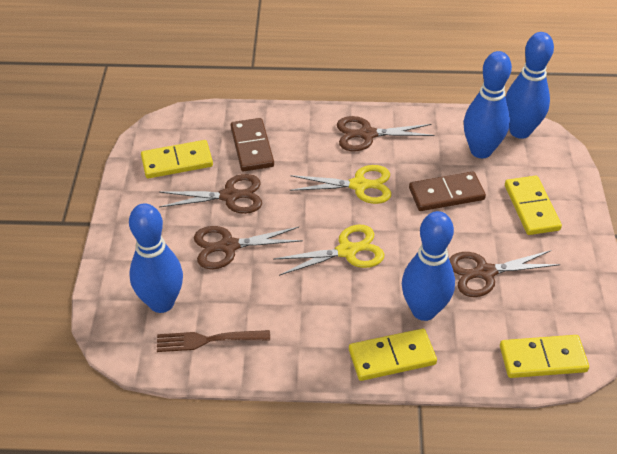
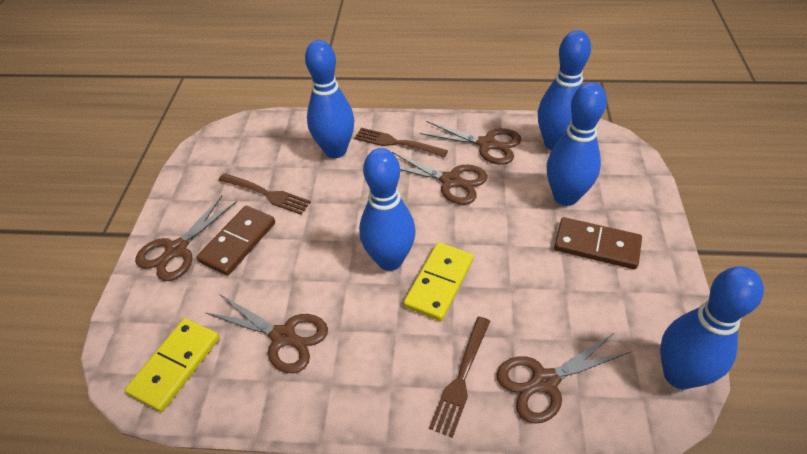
blue bowling pin: 4 -> 5
brown fork: 1 -> 3
brown scissors: 4 -> 5
yellow domino: 4 -> 2
yellow scissors: 2 -> 0

